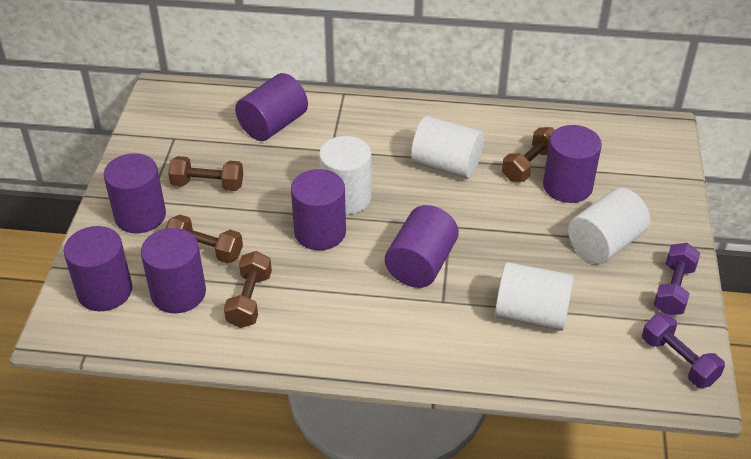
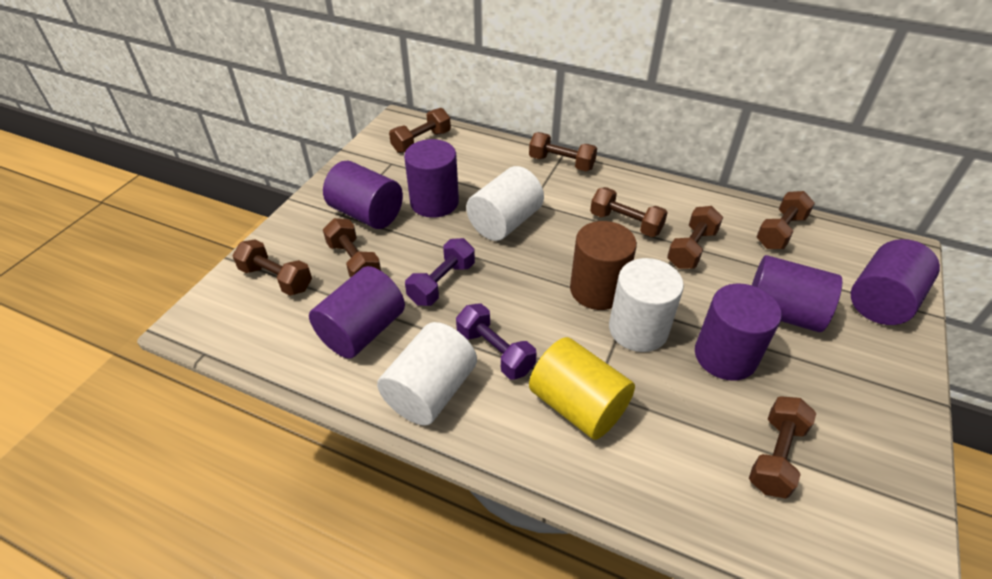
brown cylinder: 0 -> 1
brown dumbbell: 4 -> 8
purple cylinder: 7 -> 6
white cylinder: 4 -> 3
yellow cylinder: 0 -> 1

